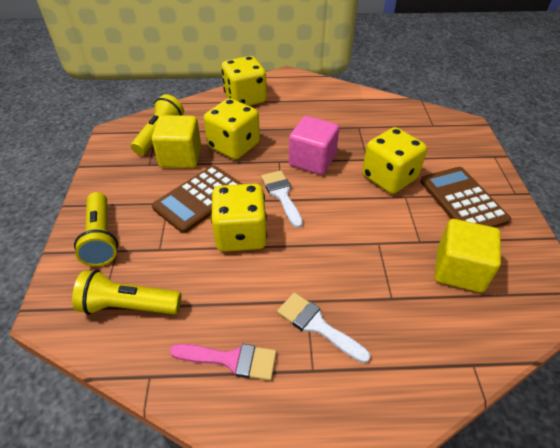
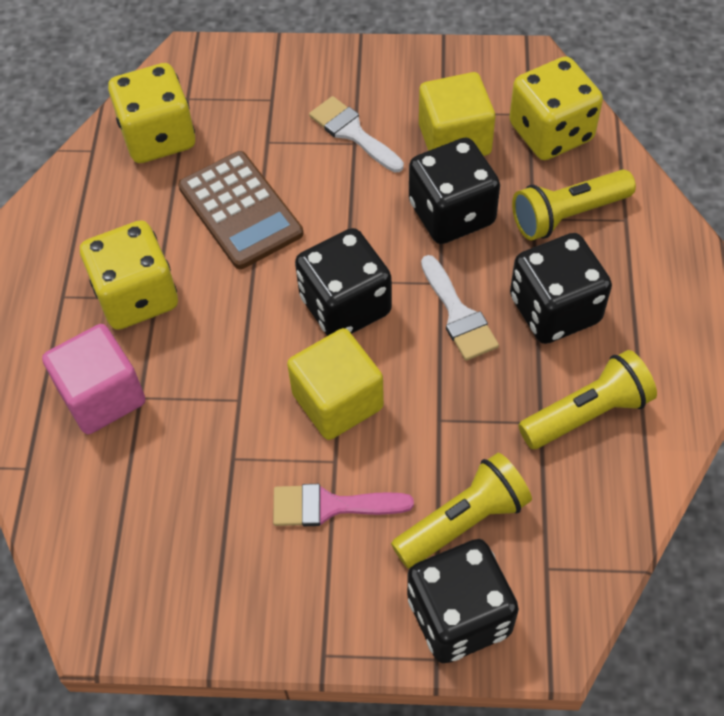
black dice: 0 -> 4
brown calculator: 2 -> 1
yellow dice: 4 -> 3

